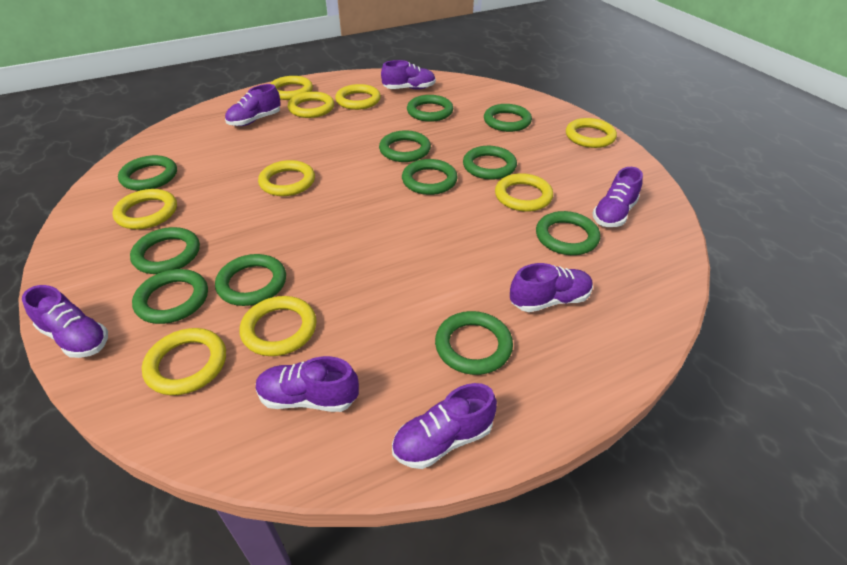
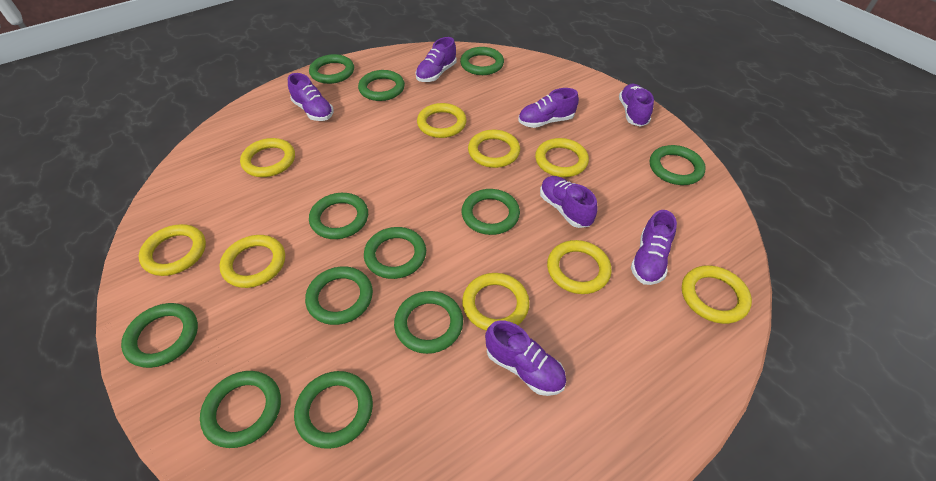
green ring: 11 -> 12

